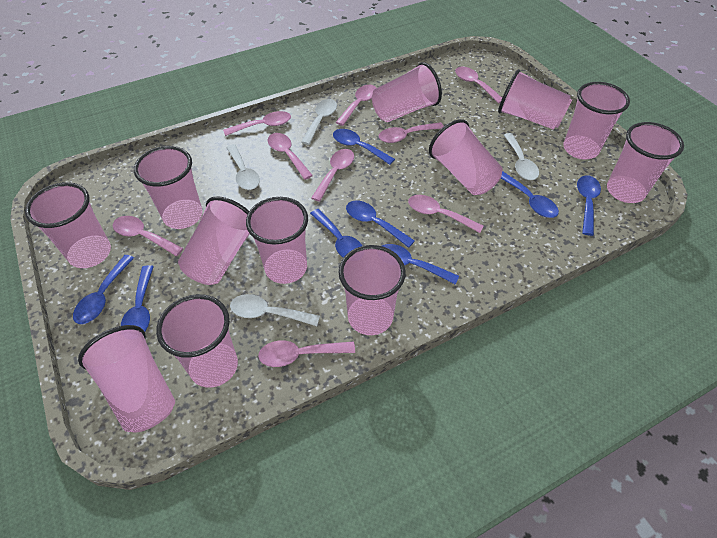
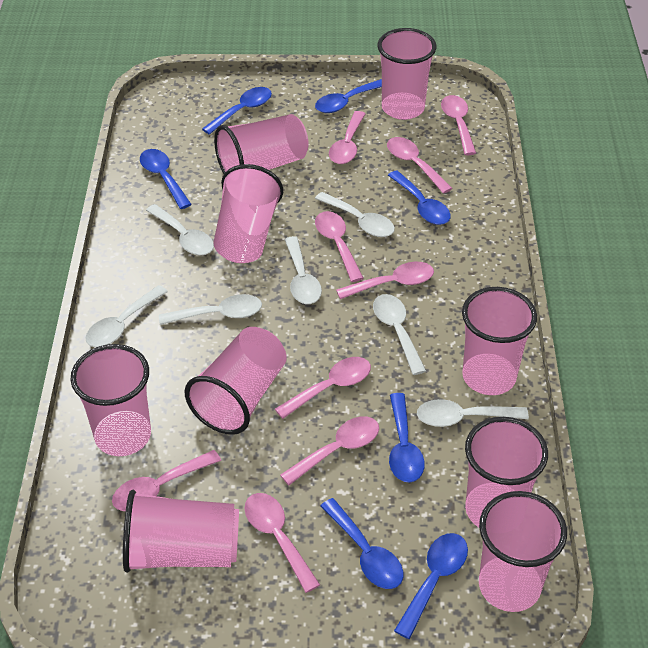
blue spoon: 8 -> 7
pink cup: 12 -> 9
white spoon: 4 -> 7

